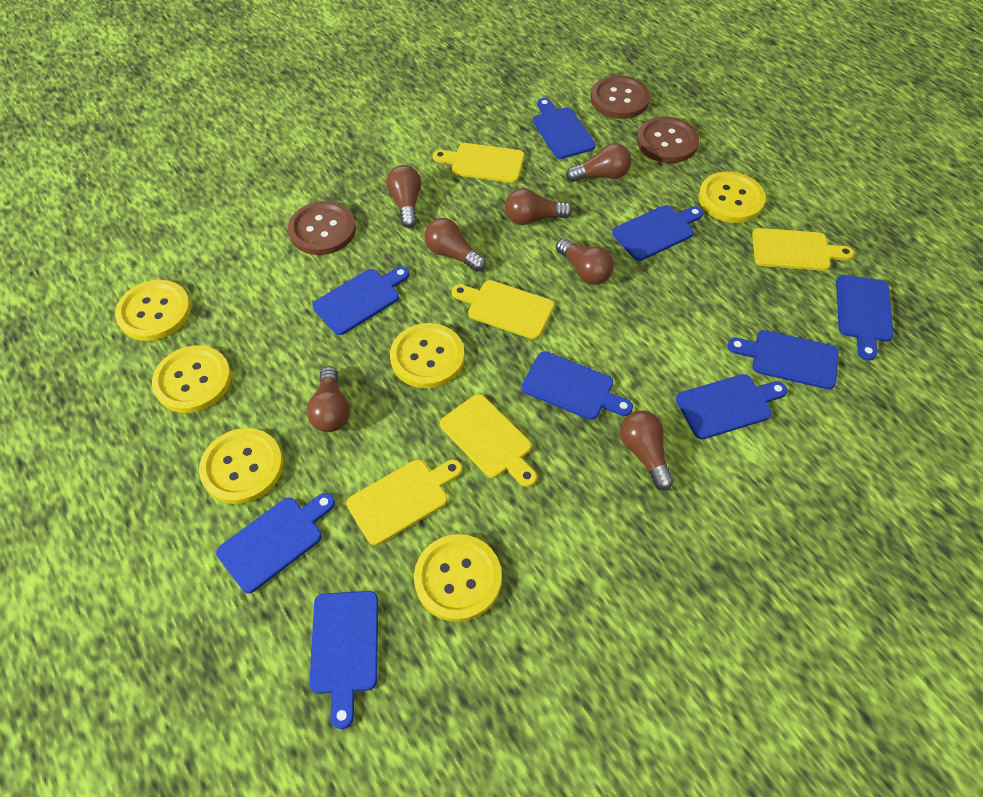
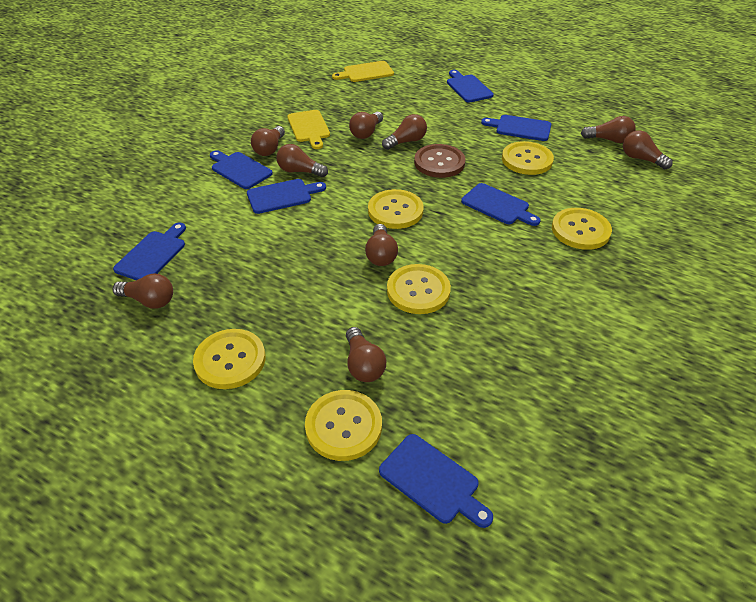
blue cutting board: 9 -> 7
brown button: 3 -> 1
brown light bulb: 7 -> 9
yellow cutting board: 5 -> 2

